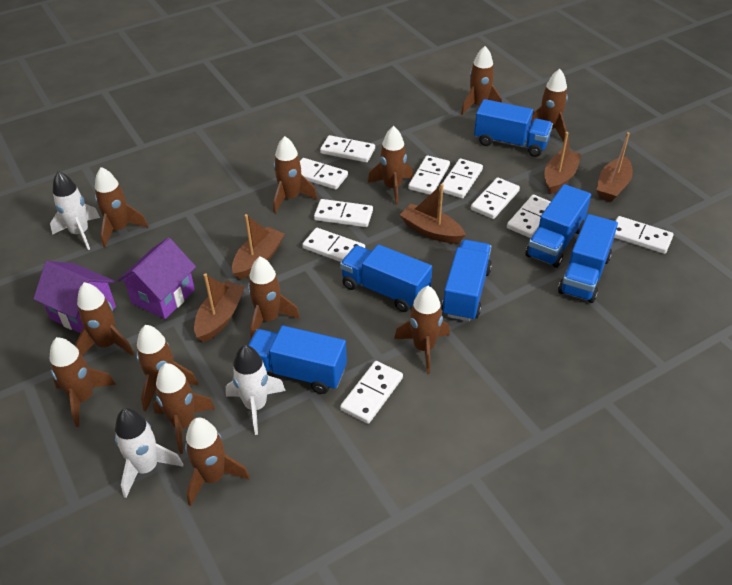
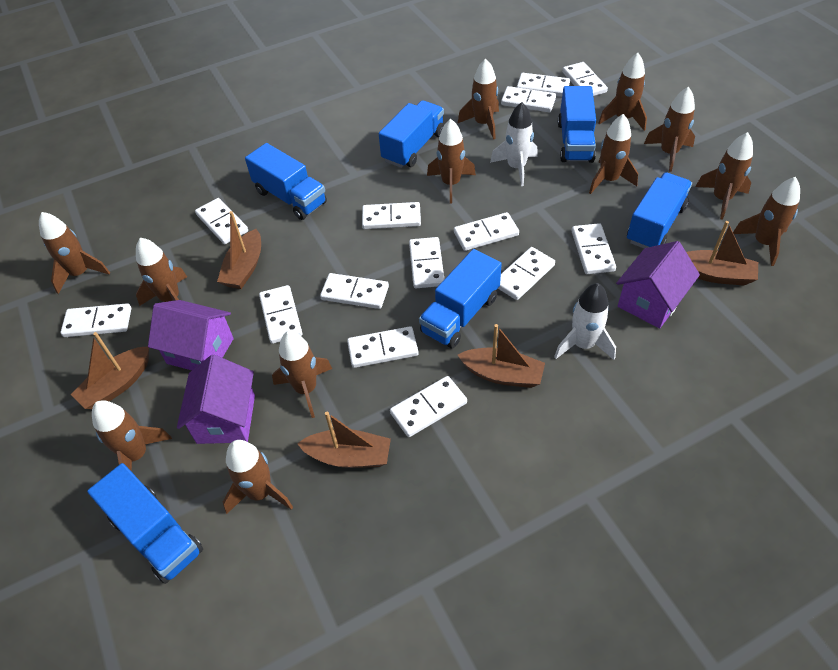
purple house: 2 -> 3
white domino: 10 -> 14
white rocket: 3 -> 2

